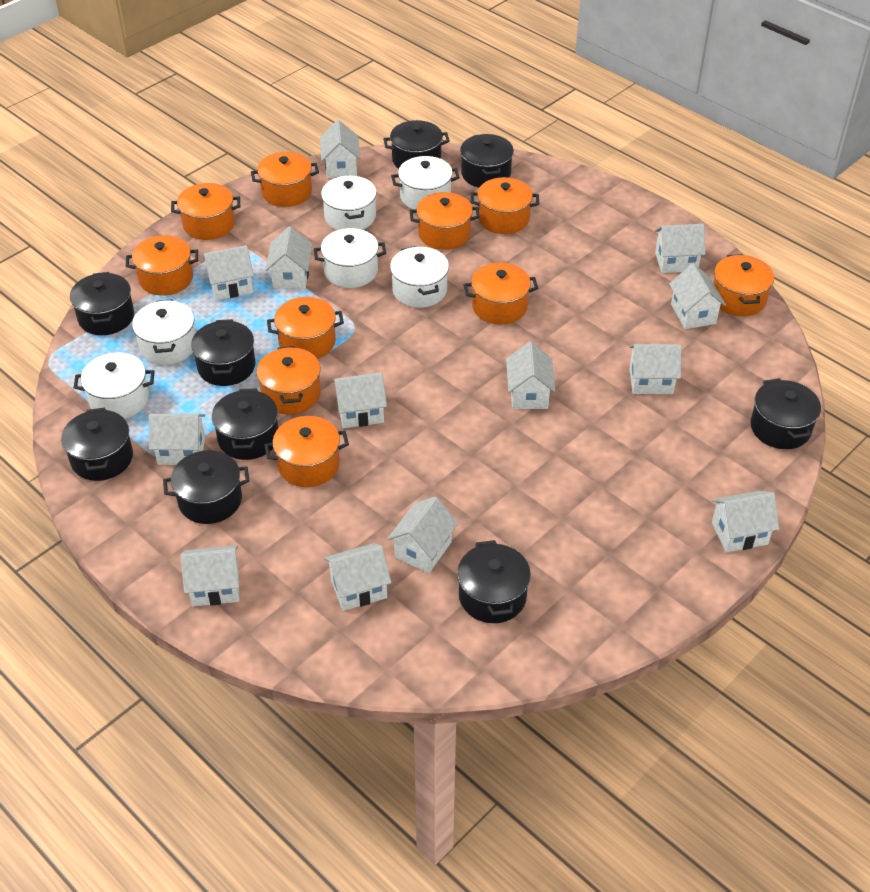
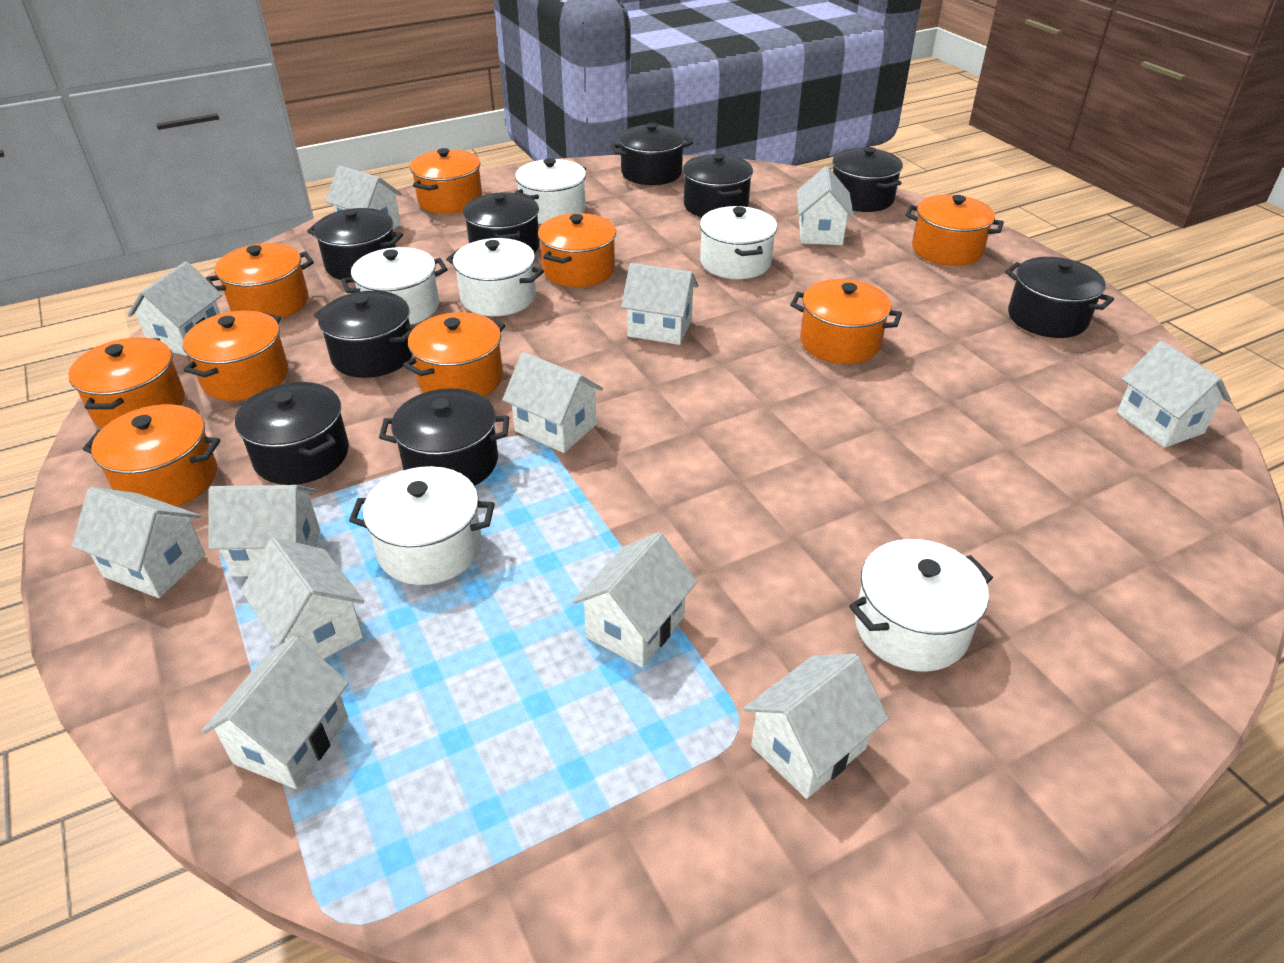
orange pot: 10 -> 9
white house: 13 -> 12

